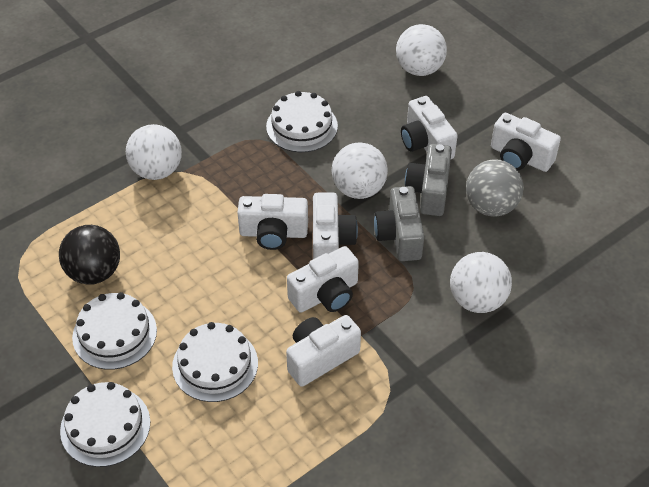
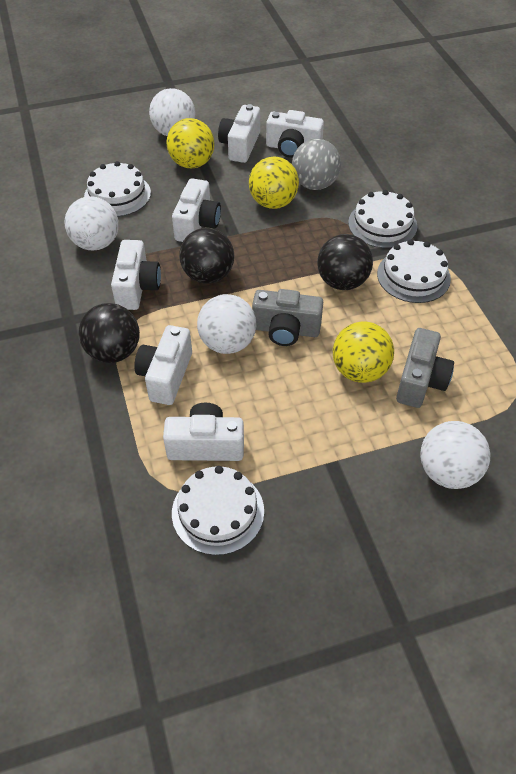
black ball: 1 -> 3
yellow ball: 0 -> 3

